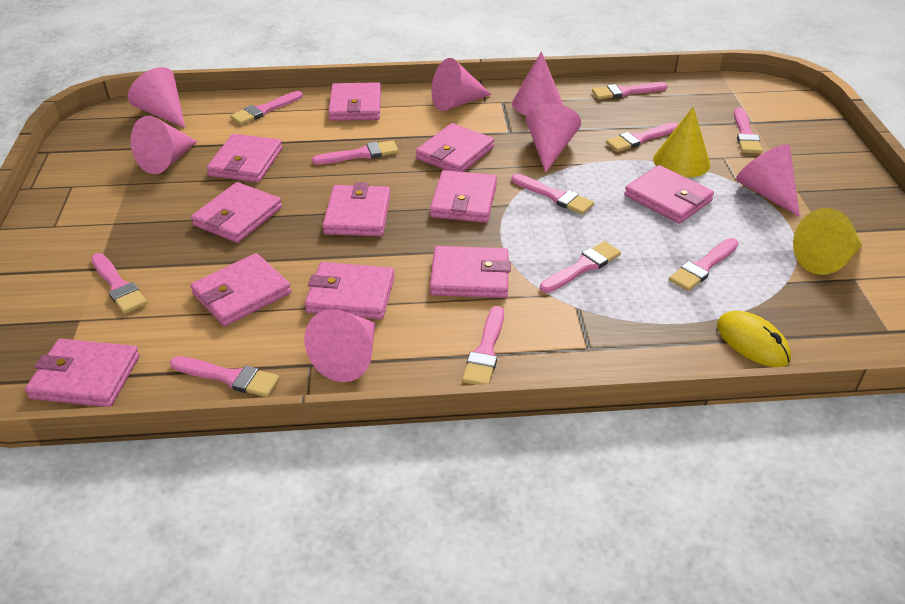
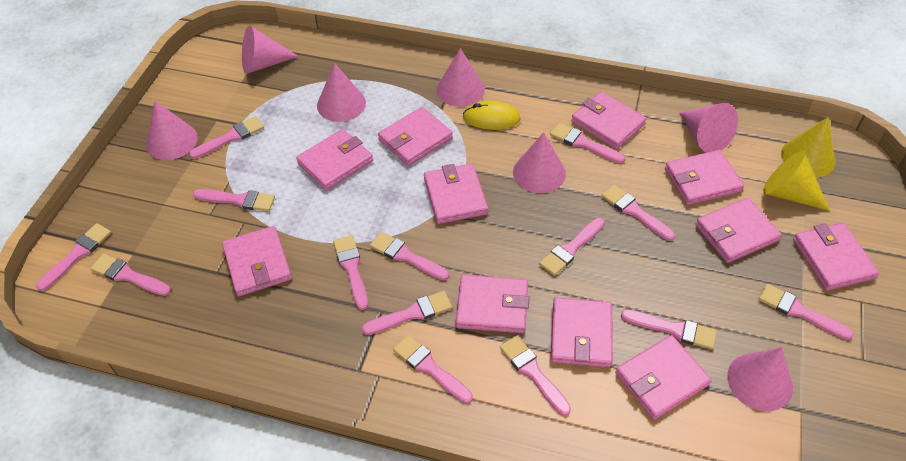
pink brush: 11 -> 14

